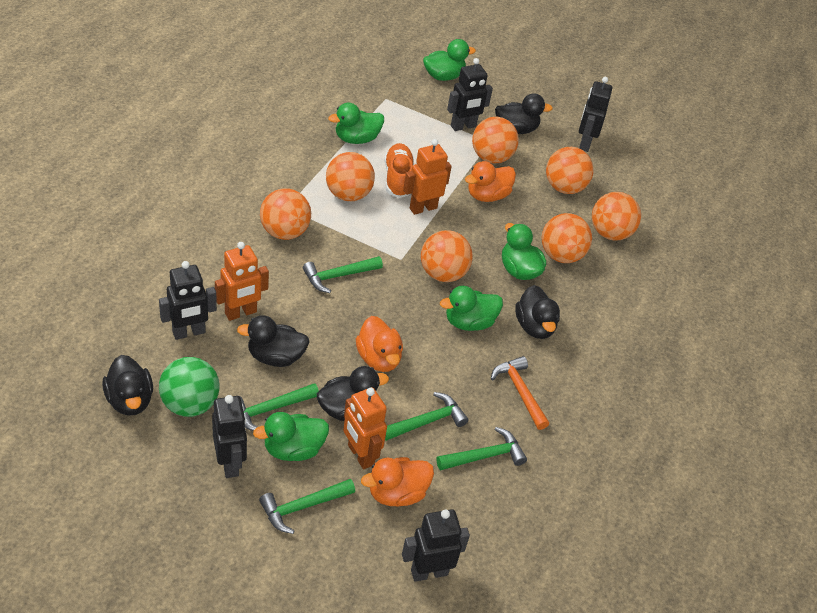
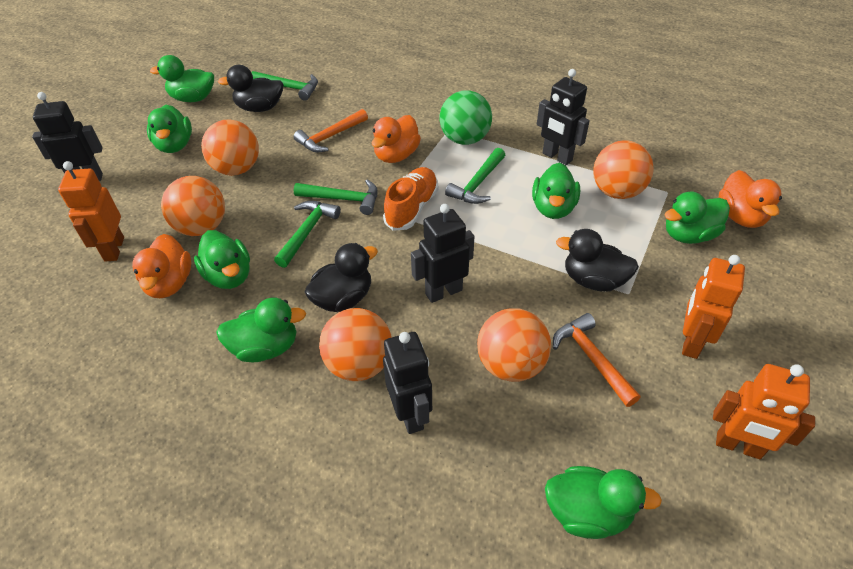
black duck: 5 -> 3
black robot: 5 -> 4
green duck: 5 -> 7
green hammer: 5 -> 4
orange ball: 7 -> 5
orange hammer: 1 -> 2

